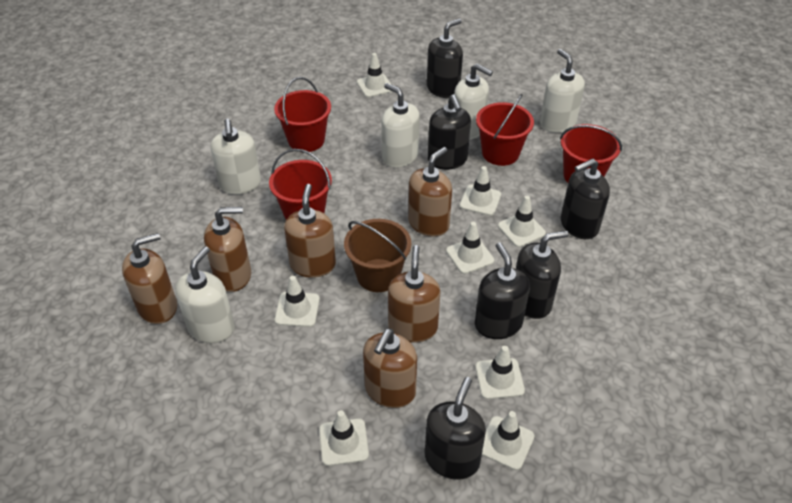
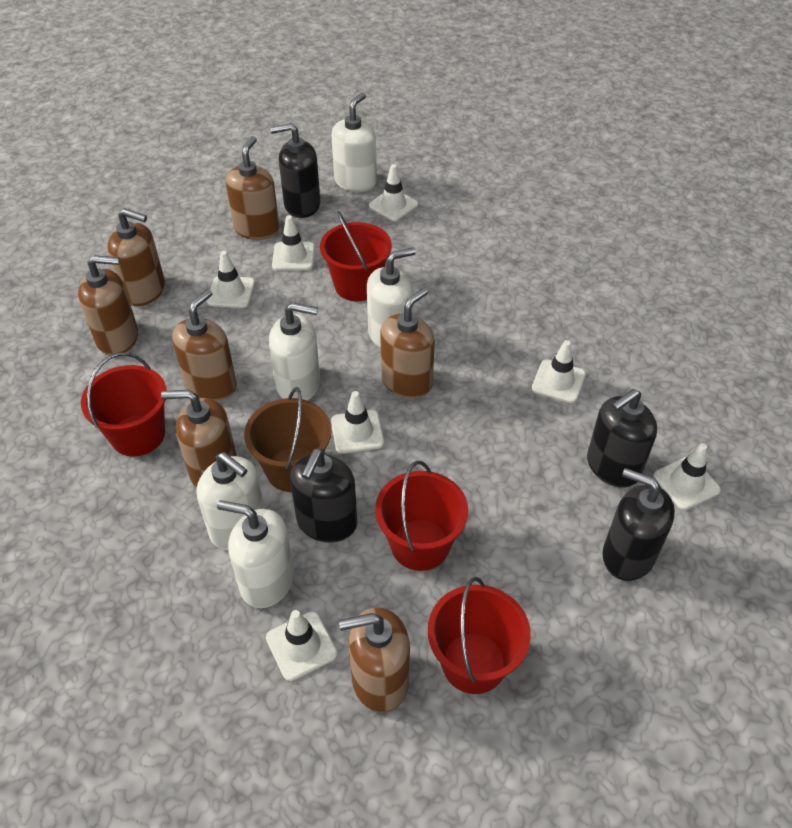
black soap dispenser: 6 -> 4
brown soap dispenser: 6 -> 7
white traffic cone: 8 -> 7

